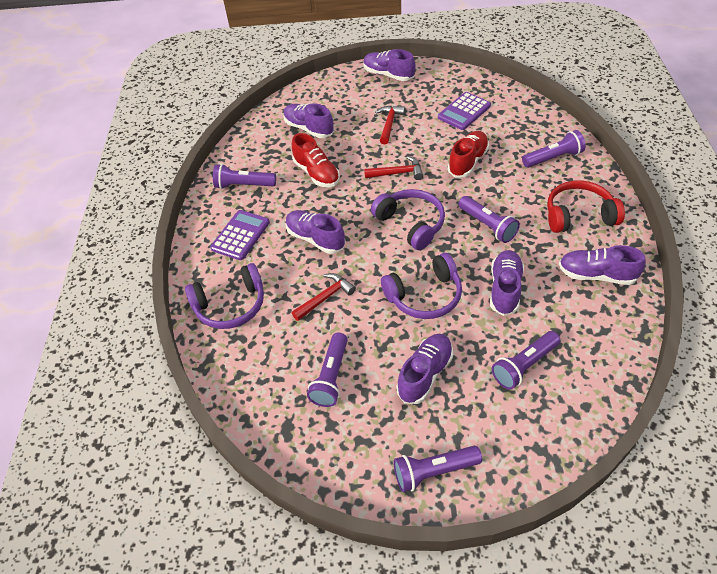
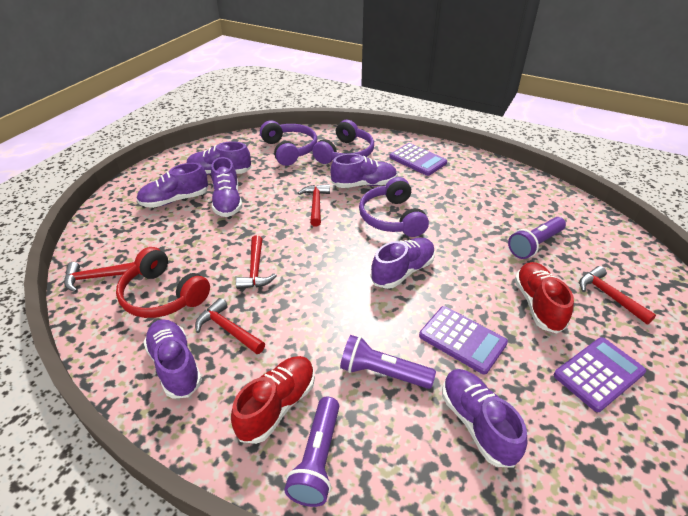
purple calculator: 2 -> 3
purple flashlight: 6 -> 3
purple shoe: 6 -> 7
red hammer: 3 -> 5

